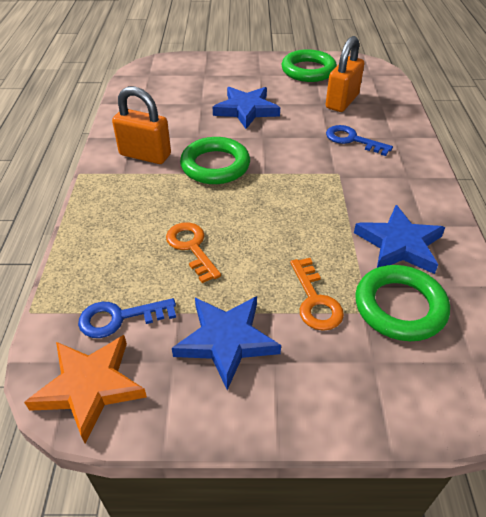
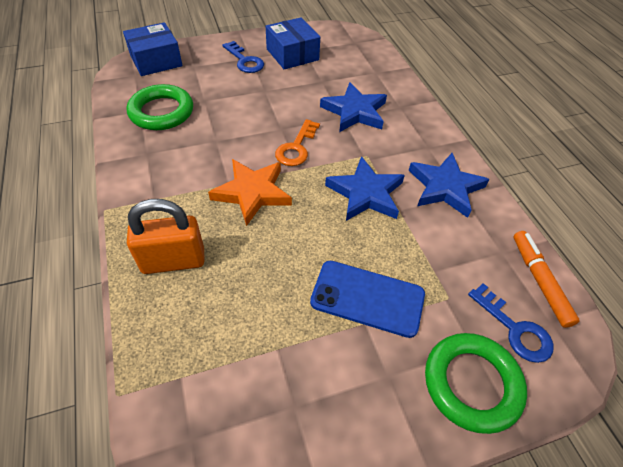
blue box: 0 -> 2
blue phone: 0 -> 1
green ring: 3 -> 2
orange key: 2 -> 1
orange marker: 0 -> 1
orange padlock: 2 -> 1

